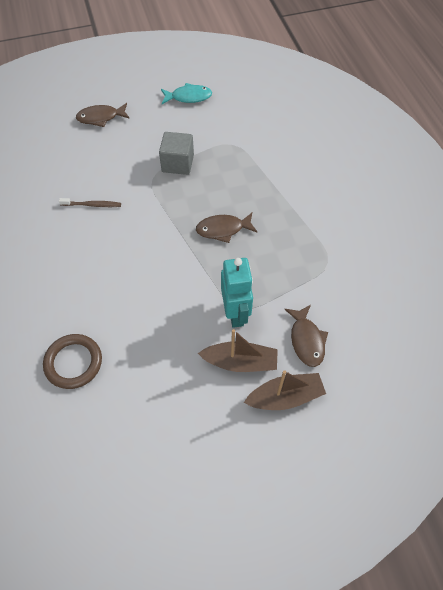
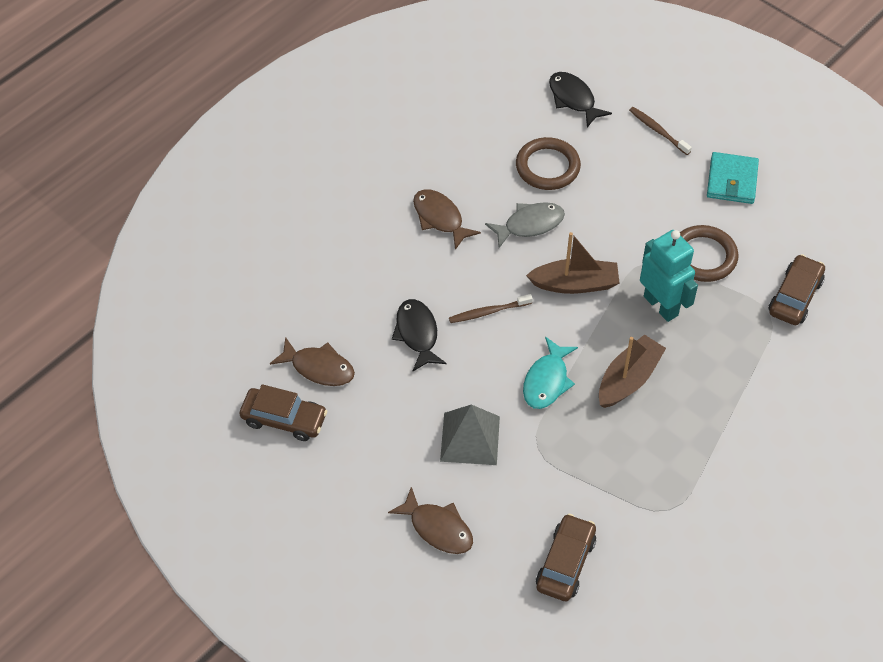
black fish: 0 -> 2
brown car: 0 -> 3
brown ring: 1 -> 2
brown toothbrush: 1 -> 2
grey cube: 1 -> 0
grey fish: 0 -> 1
grey pyramid: 0 -> 1
turquoise wallet: 0 -> 1

